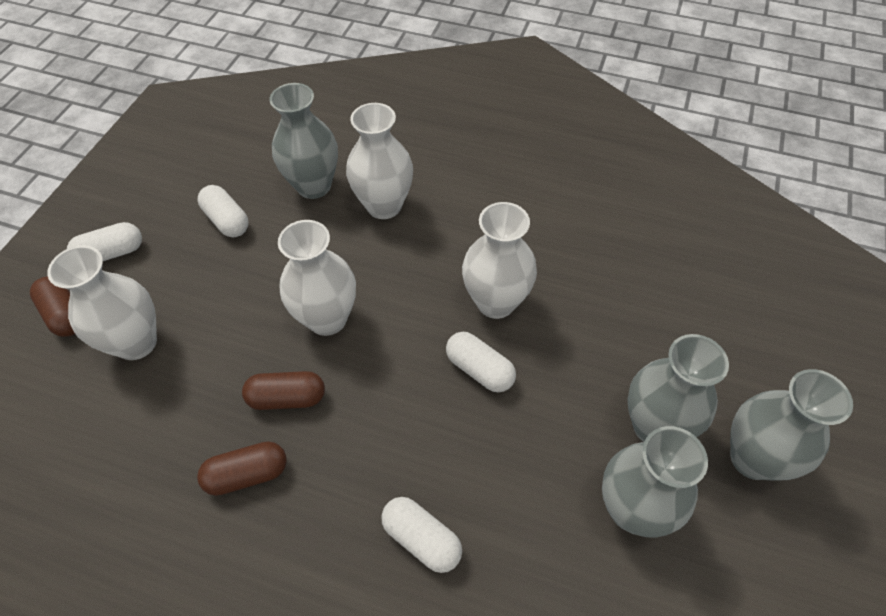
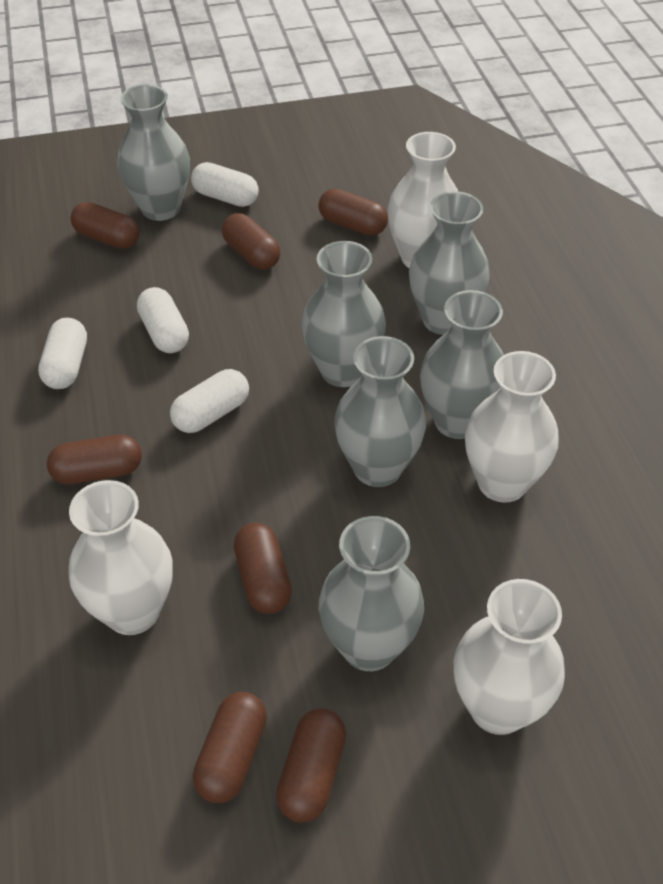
brown capsule: 3 -> 7
grey vase: 4 -> 6

